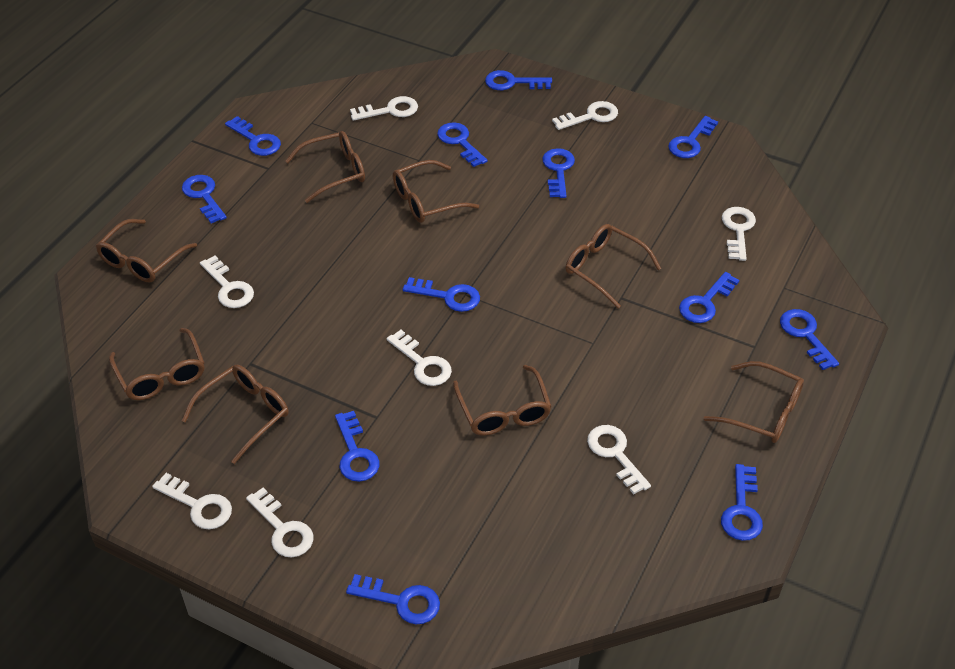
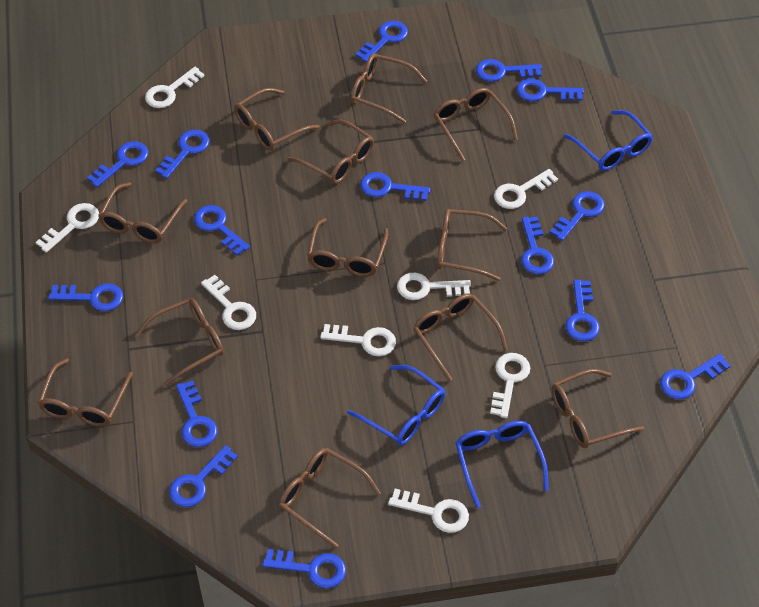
blue glasses: 0 -> 3
blue key: 12 -> 15
brown glasses: 8 -> 12

